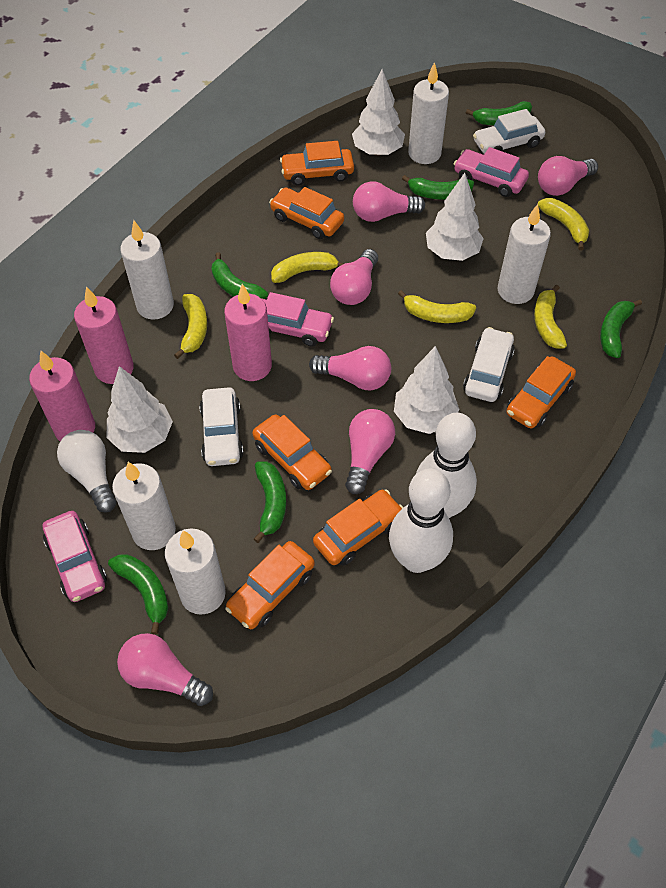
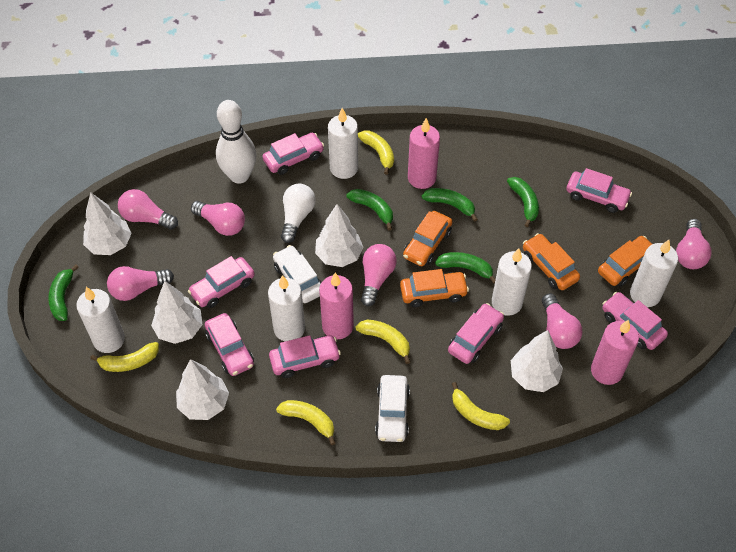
green banana: 6 -> 5
orange car: 6 -> 4
pink car: 3 -> 7
white bowling pin: 2 -> 1
white car: 3 -> 2
white tree: 4 -> 5

